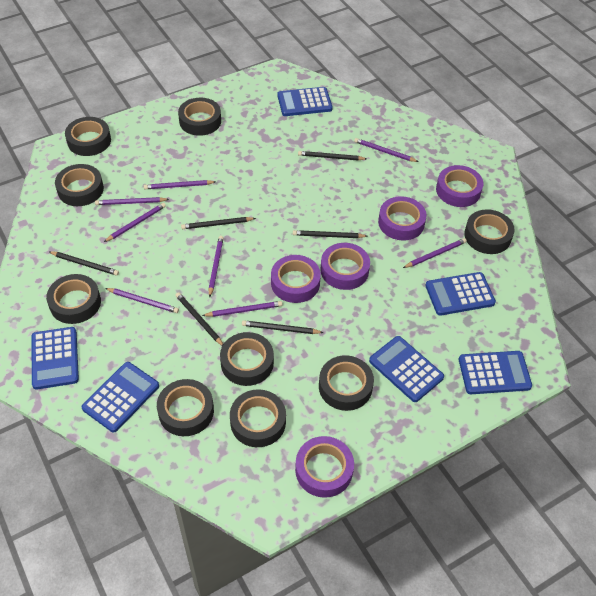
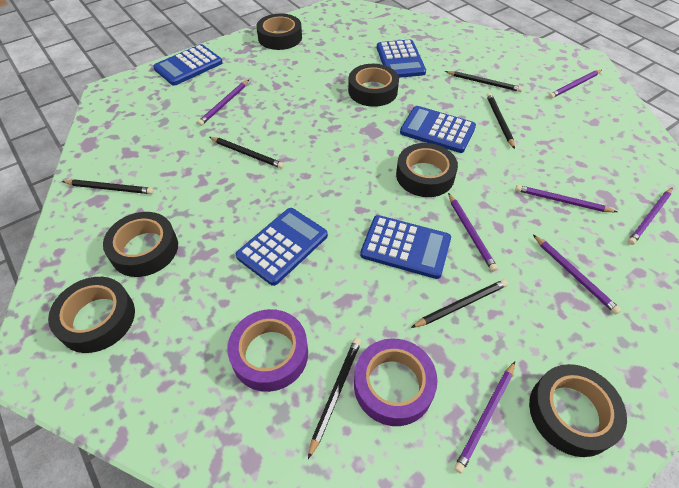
black tape: 9 -> 6
blue calculator: 6 -> 5
purple pencil: 8 -> 7
purple tape: 5 -> 2

